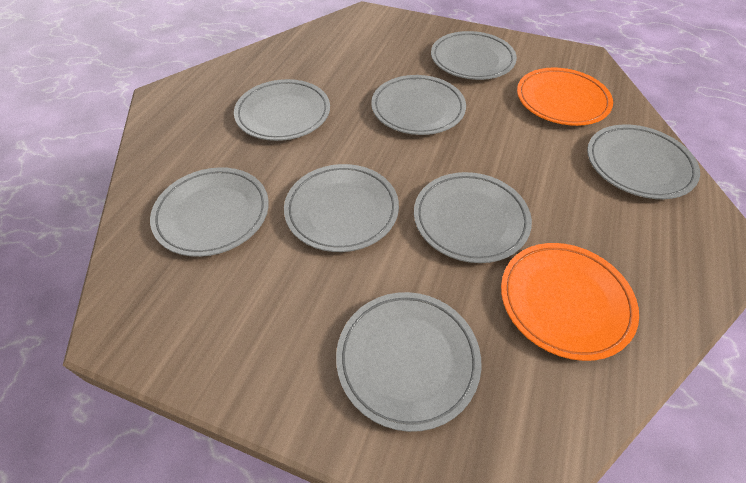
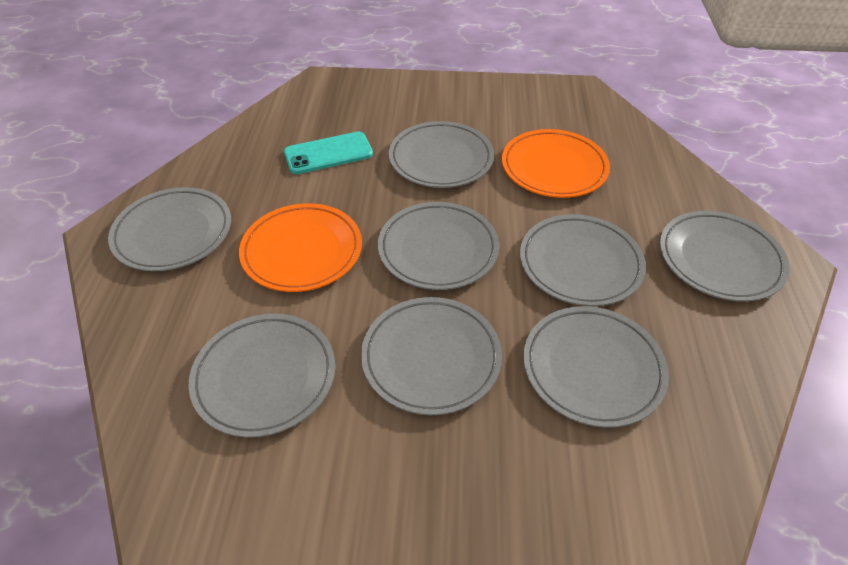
turquoise phone: 0 -> 1

